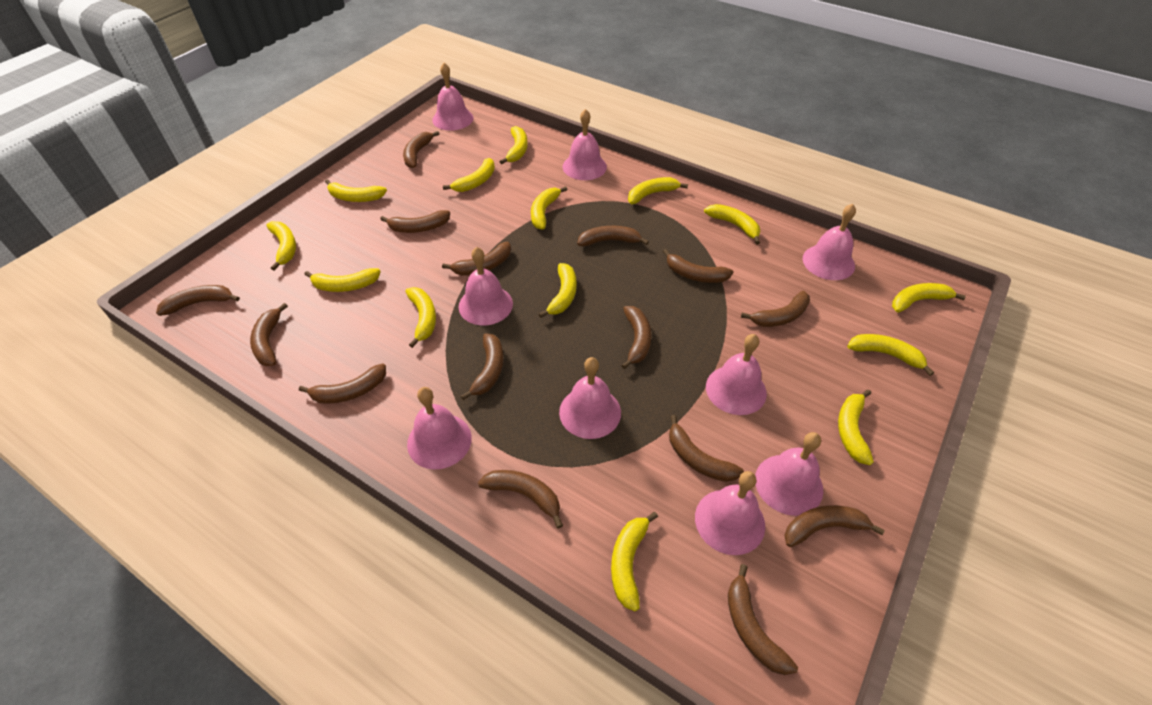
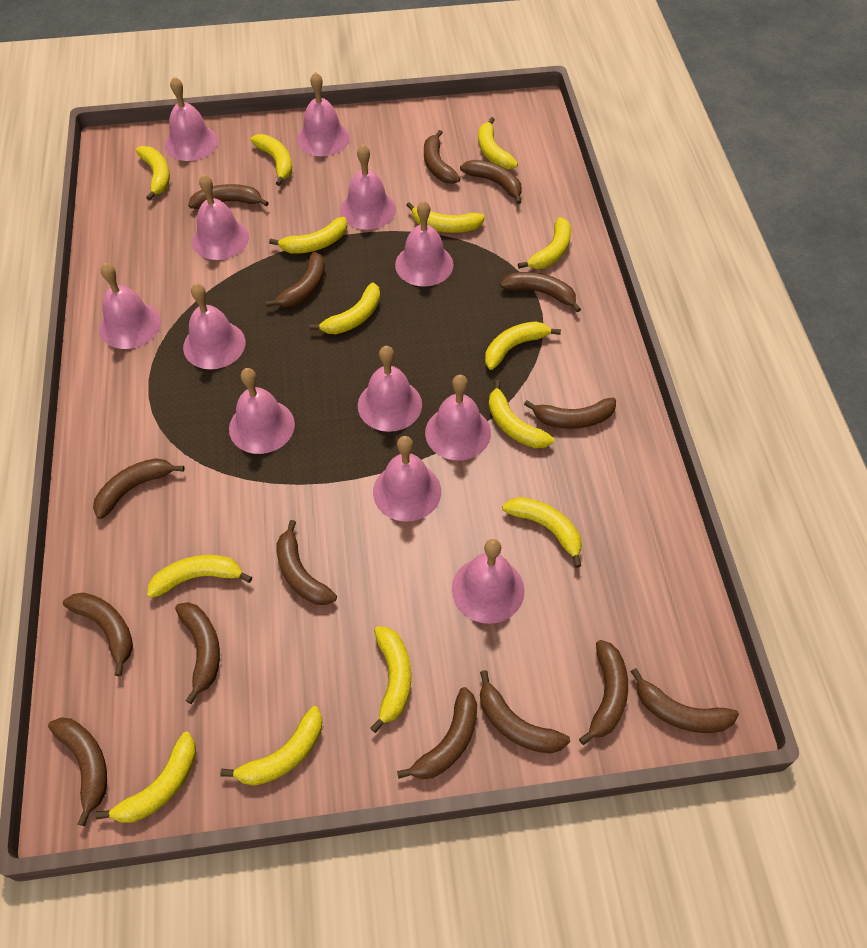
pink bell: 9 -> 12

